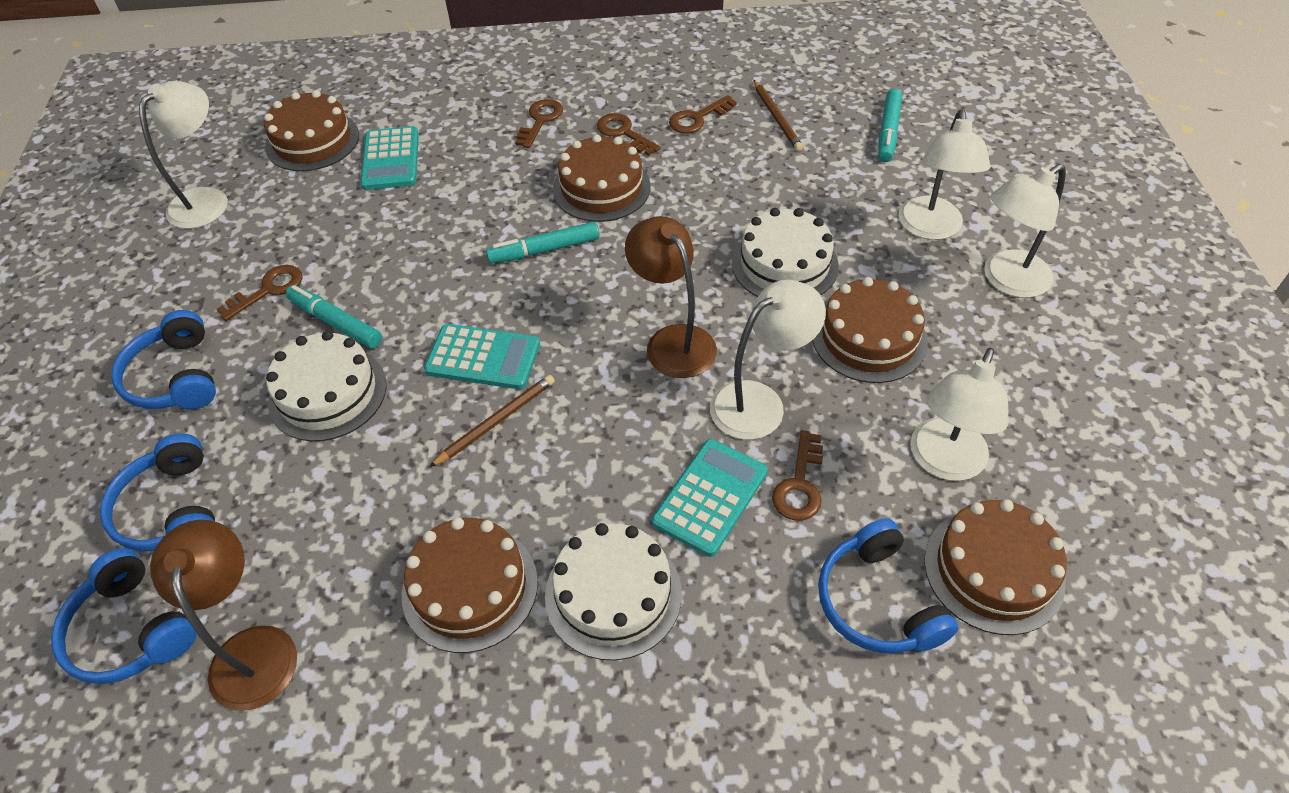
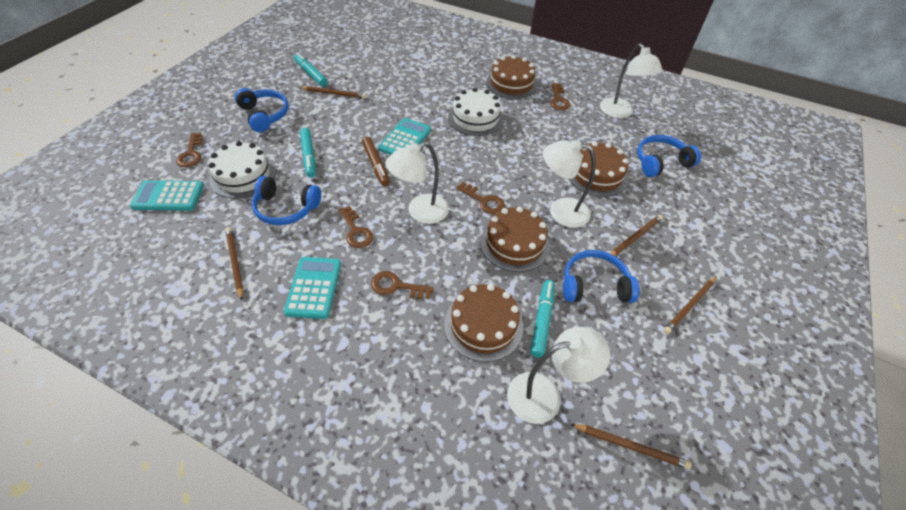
brown cake: 5 -> 4
brown lamp: 2 -> 0
brown marker: 0 -> 1
brown pencil: 2 -> 5
white cake: 3 -> 2
white lamp: 5 -> 4

